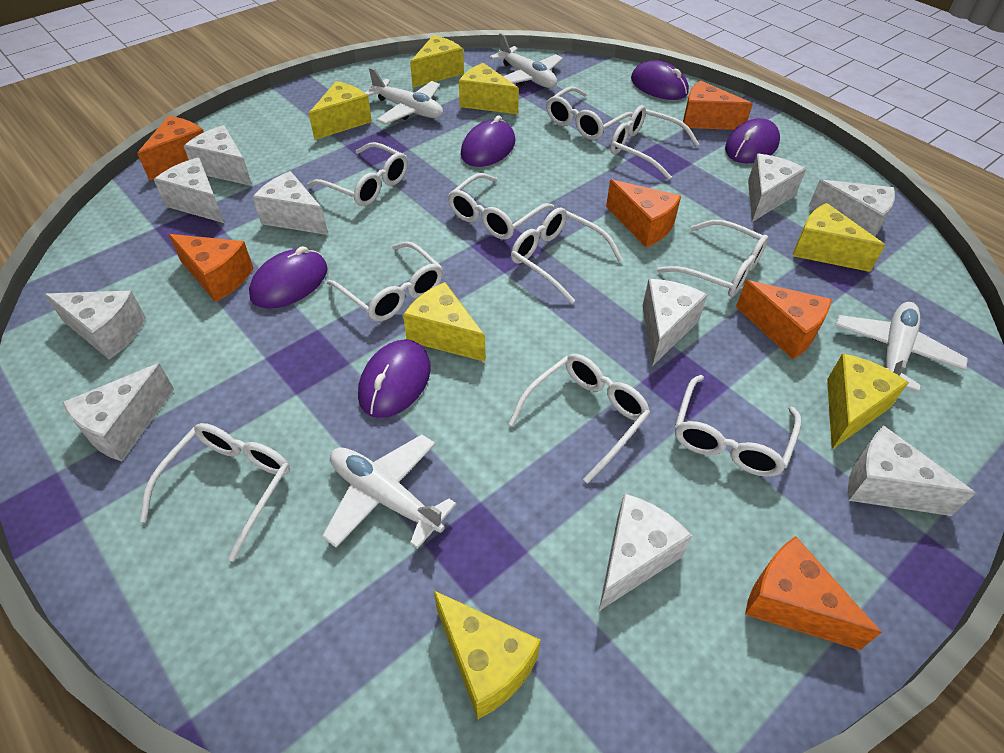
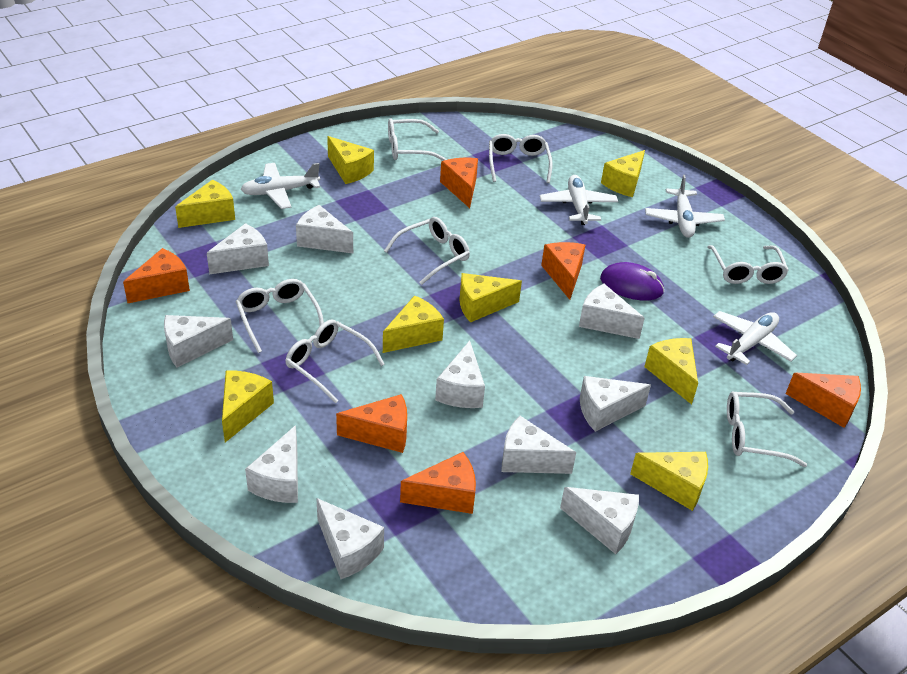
purple mouse: 5 -> 1
white glasses: 10 -> 7
yellow cheese: 7 -> 8

